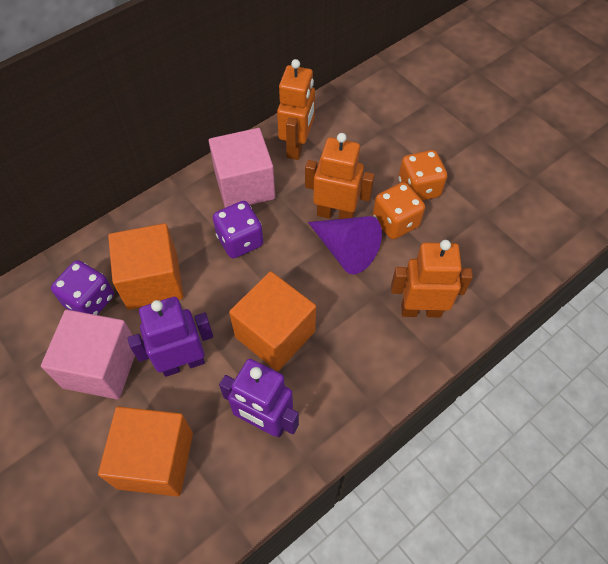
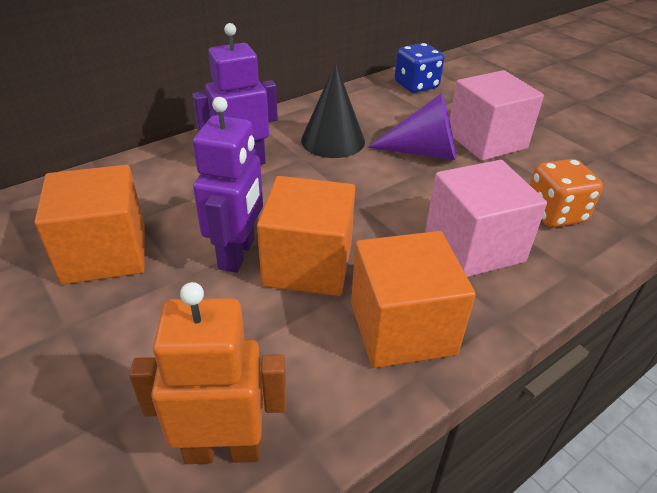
black cone: 0 -> 1
blue dice: 0 -> 1
orange dice: 2 -> 1
orange robot: 3 -> 1
purple dice: 2 -> 0

